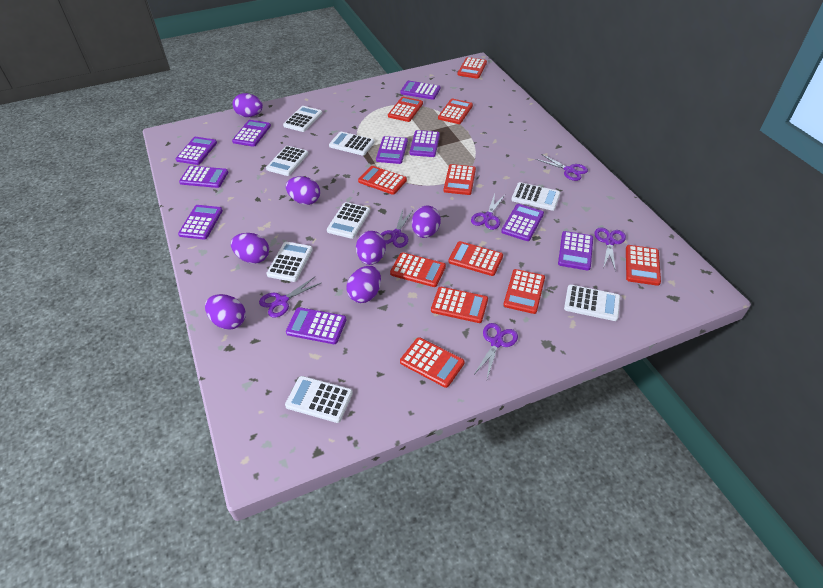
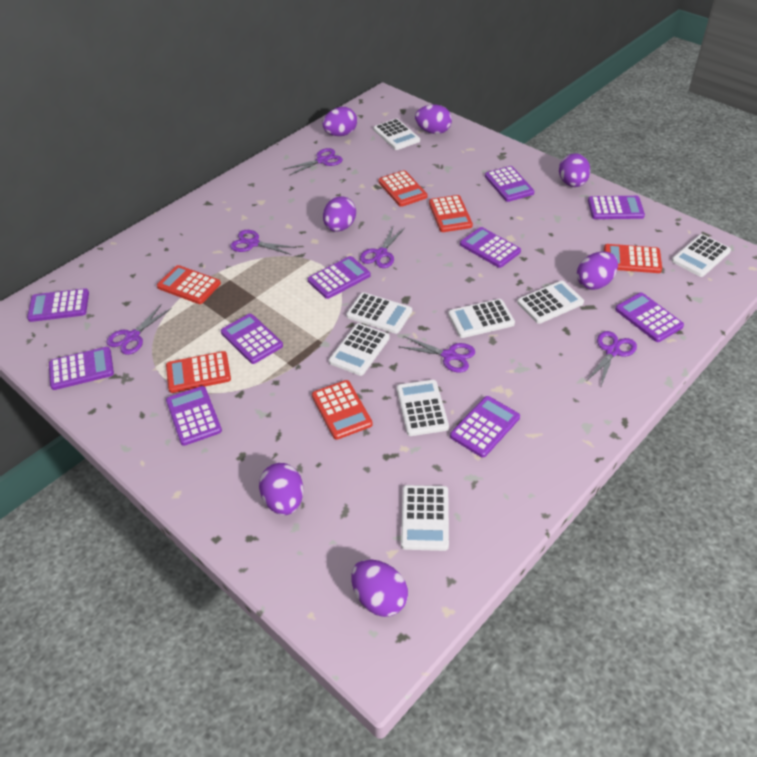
red calculator: 11 -> 6

